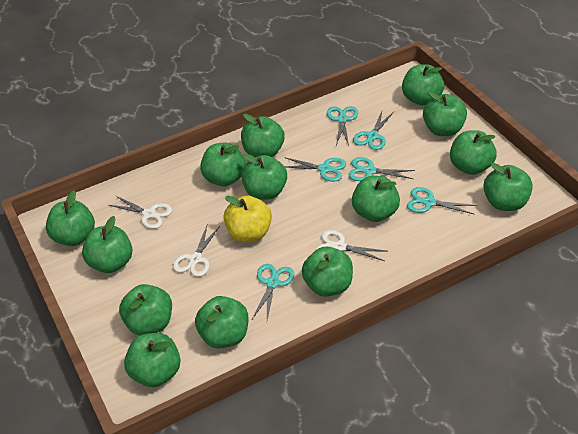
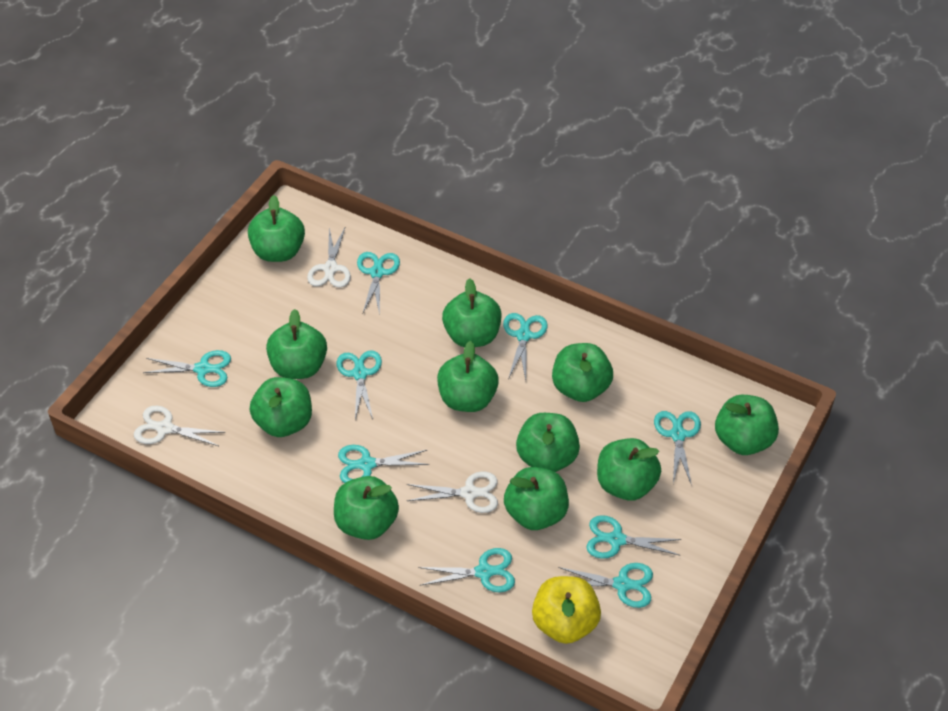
green apple: 14 -> 11
turquoise scissors: 6 -> 9

